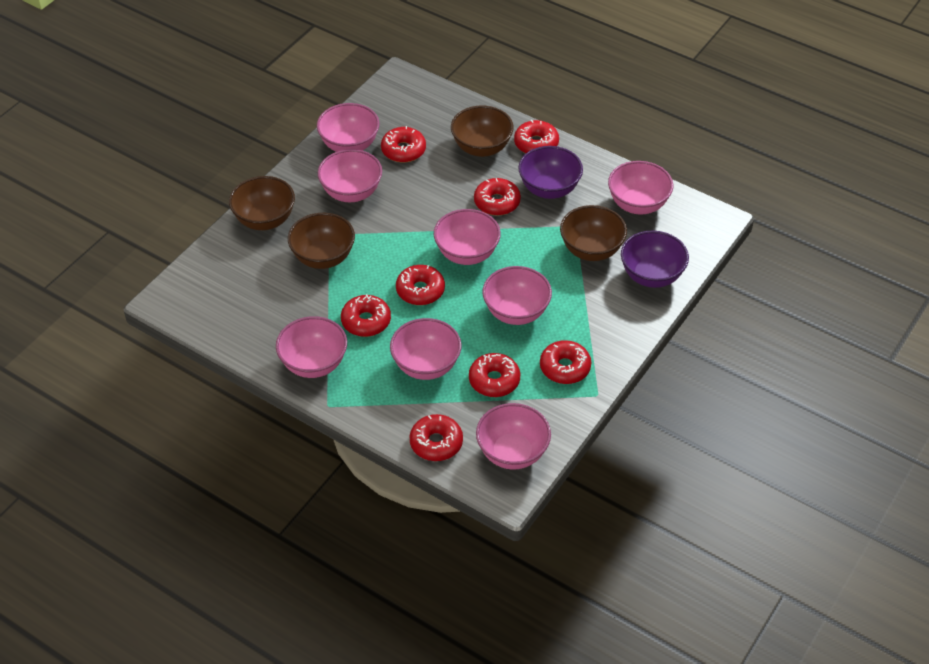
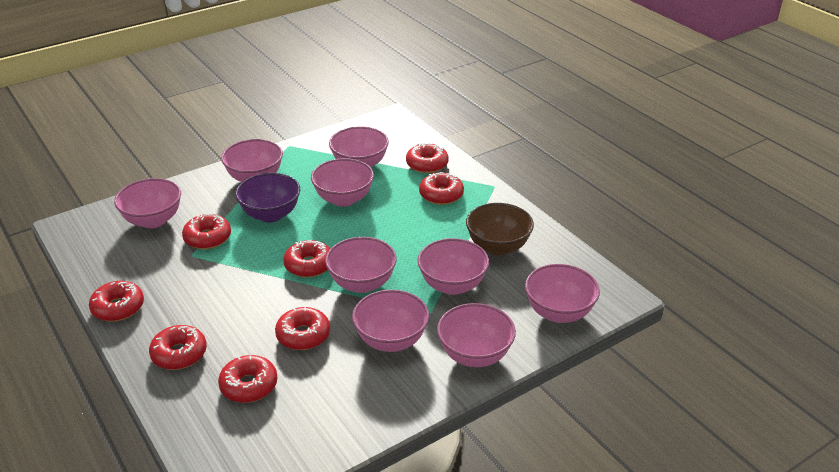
brown bowl: 4 -> 1
pink bowl: 8 -> 9
purple bowl: 2 -> 1

